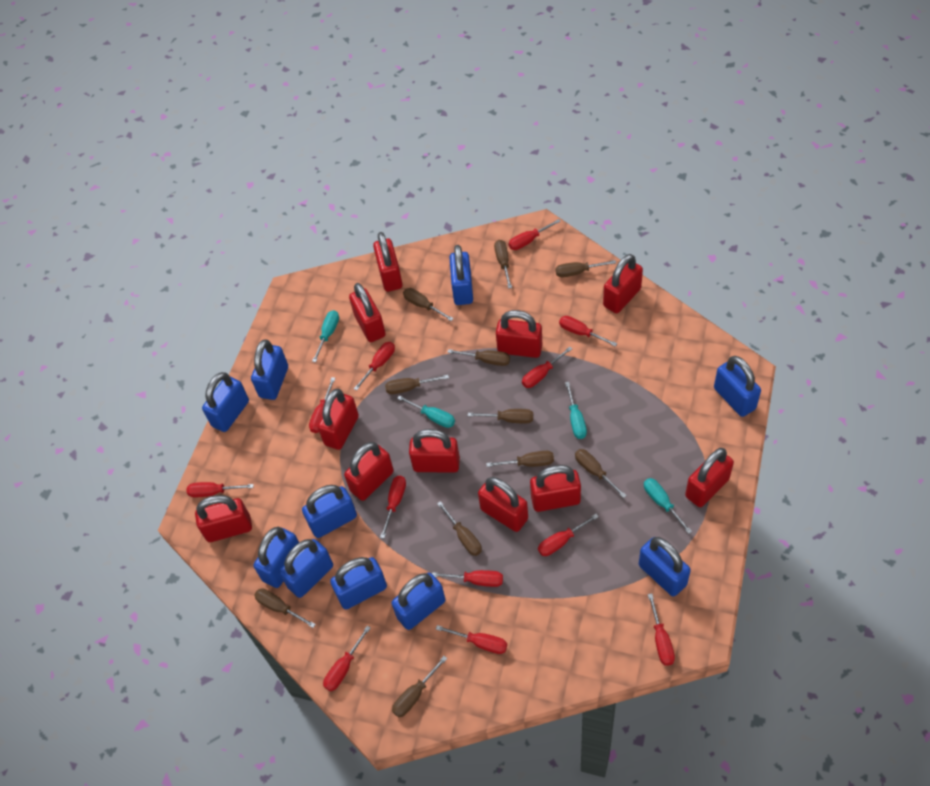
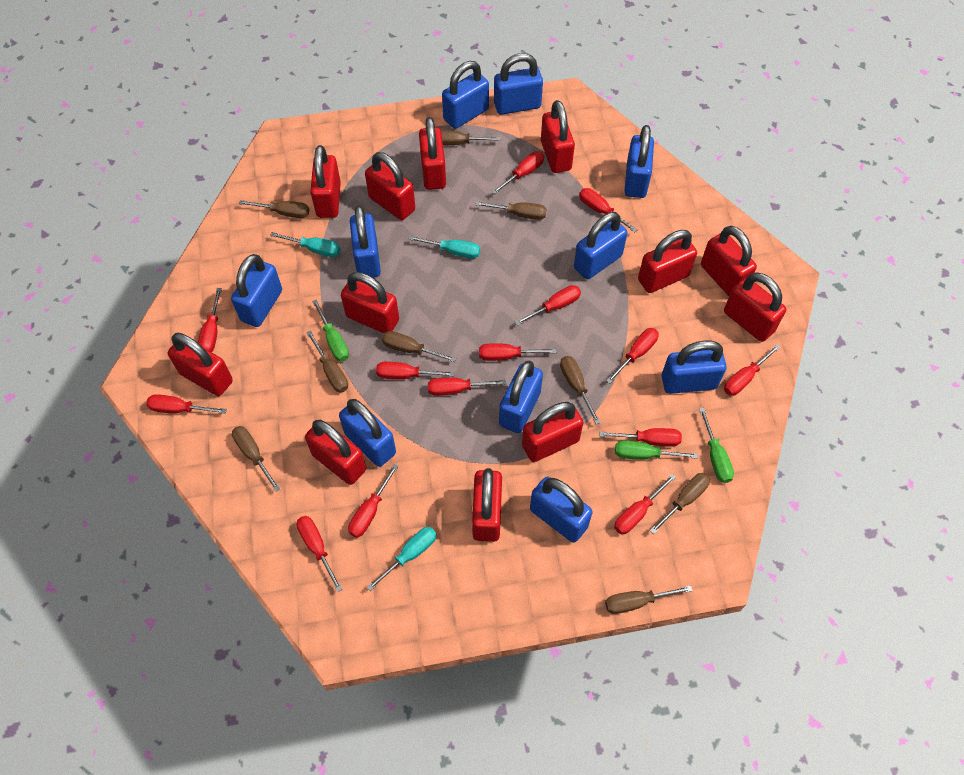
brown screwdriver: 11 -> 9
green screwdriver: 0 -> 3
red padlock: 11 -> 12
red screwdriver: 12 -> 14
turquoise screwdriver: 4 -> 3

